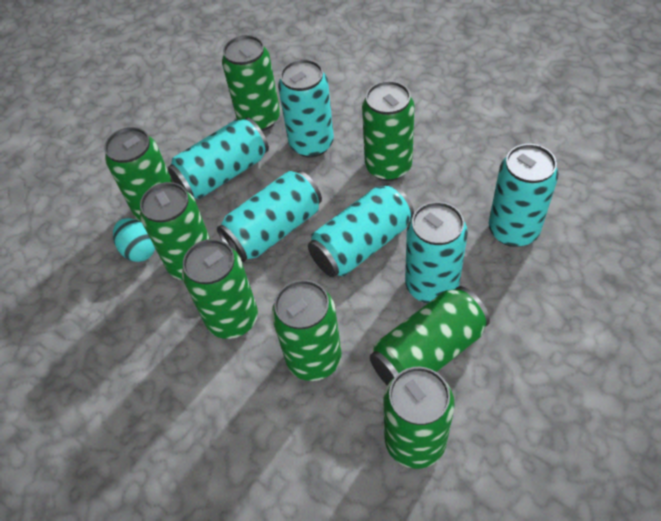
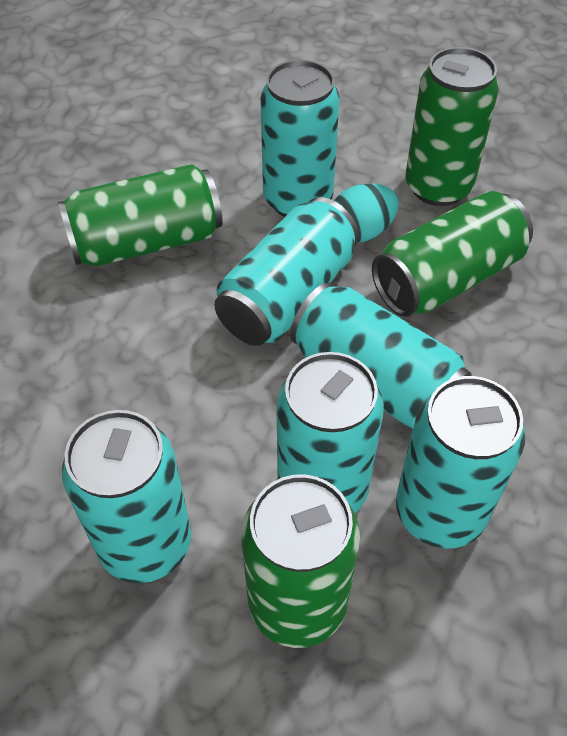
green can: 8 -> 4

